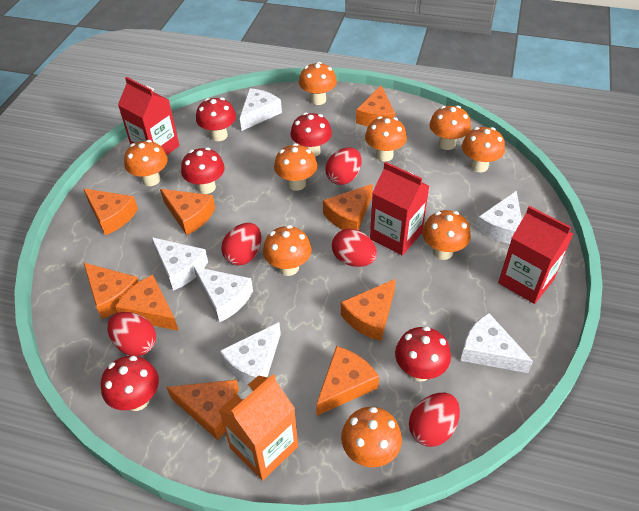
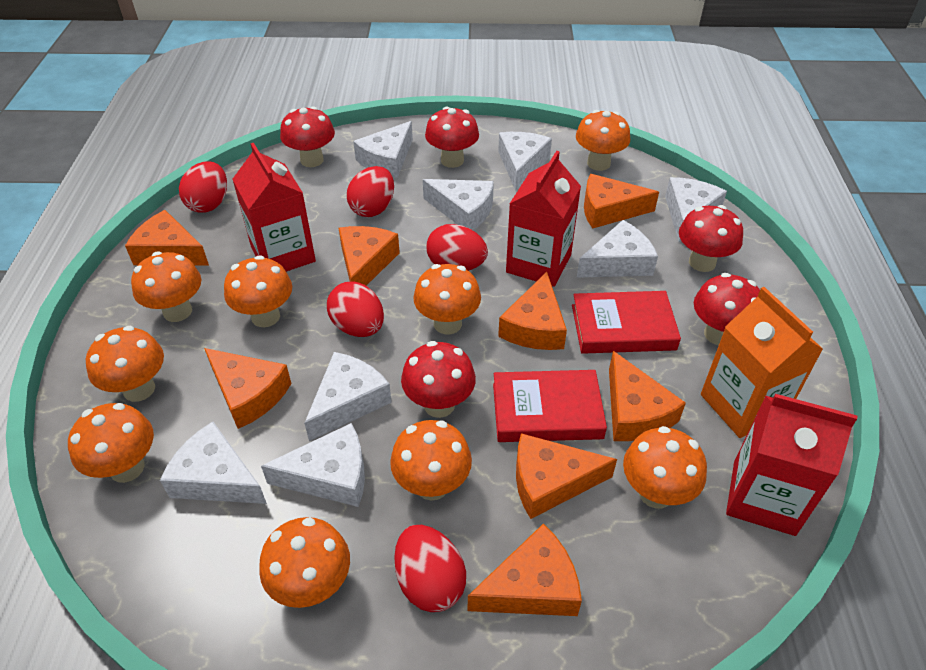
orange cheese: 9 -> 8
red book: 0 -> 2
white cheese: 6 -> 8

